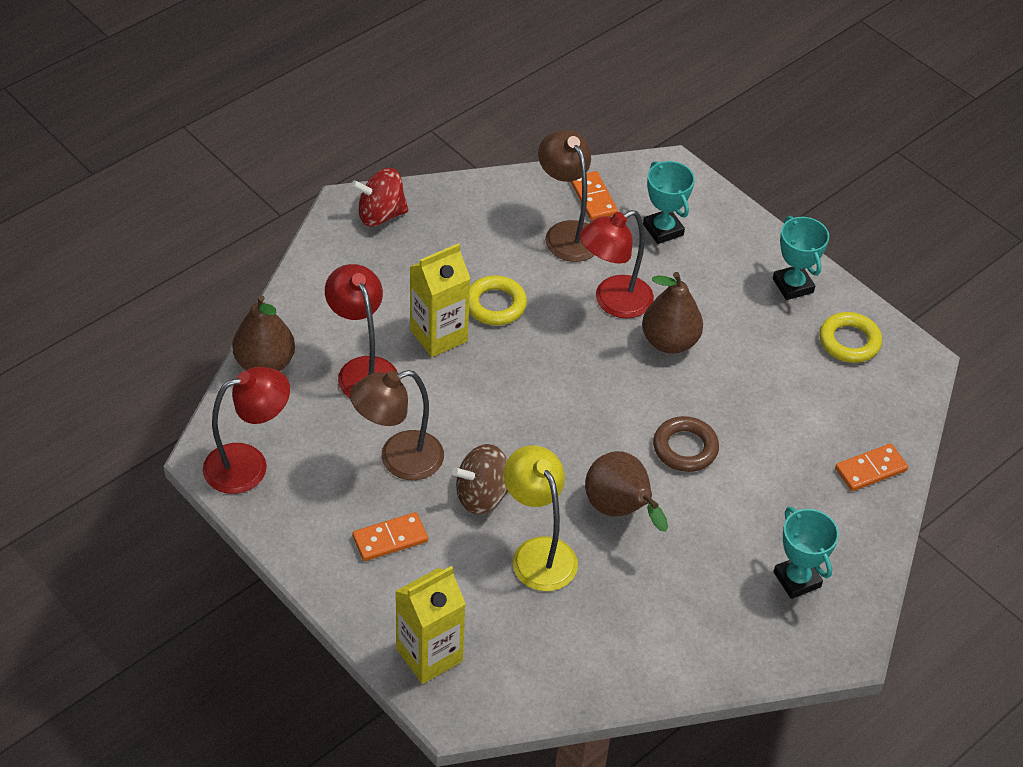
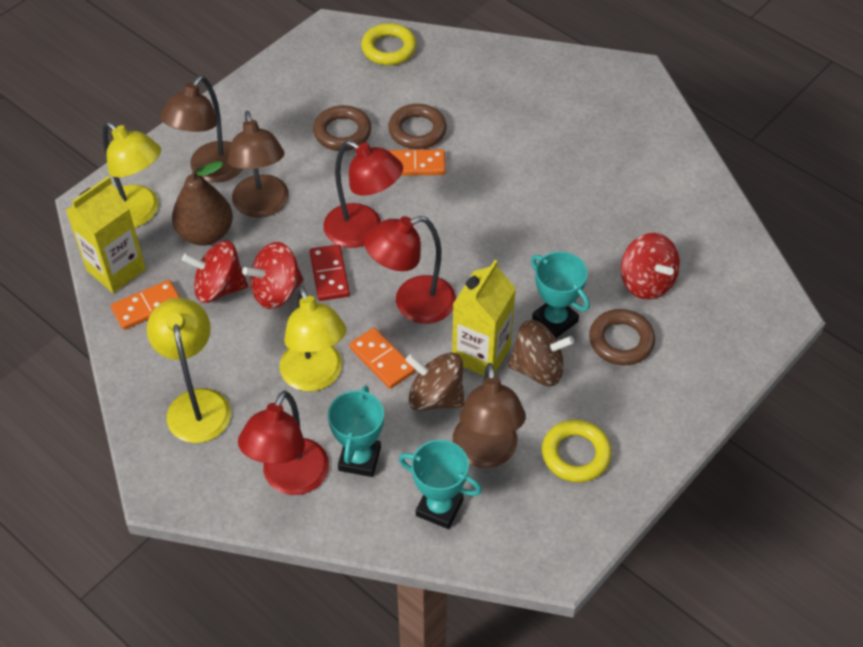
brown lamp: 2 -> 3
brown pear: 3 -> 1
brown ring: 1 -> 3
brown spinning top: 1 -> 2
red domino: 0 -> 1
red spinning top: 1 -> 3
yellow lamp: 1 -> 3

